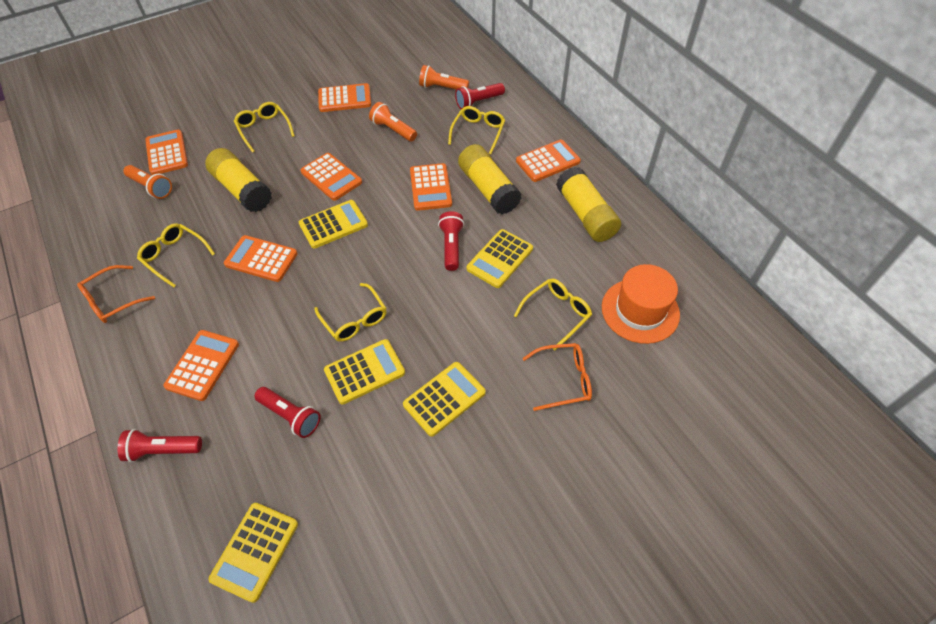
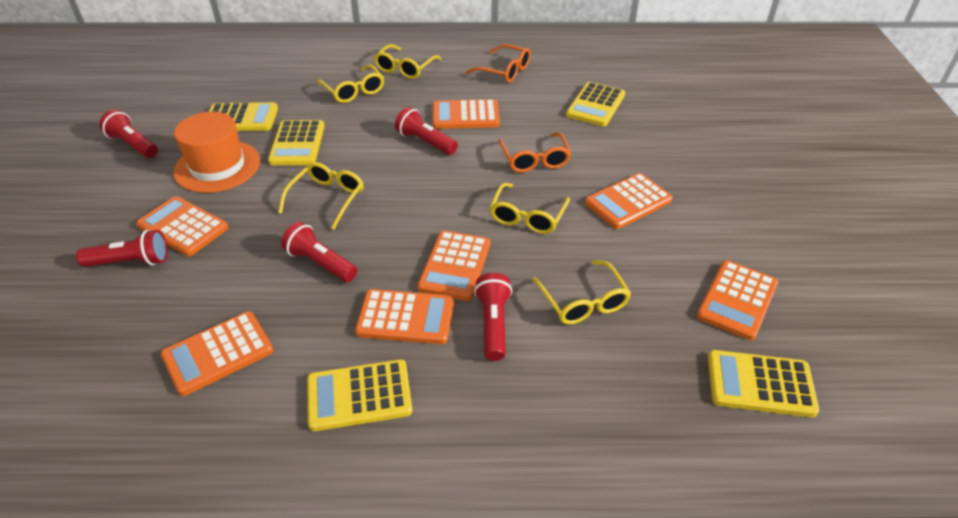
orange flashlight: 3 -> 0
red flashlight: 4 -> 5
yellow glue stick: 3 -> 0

